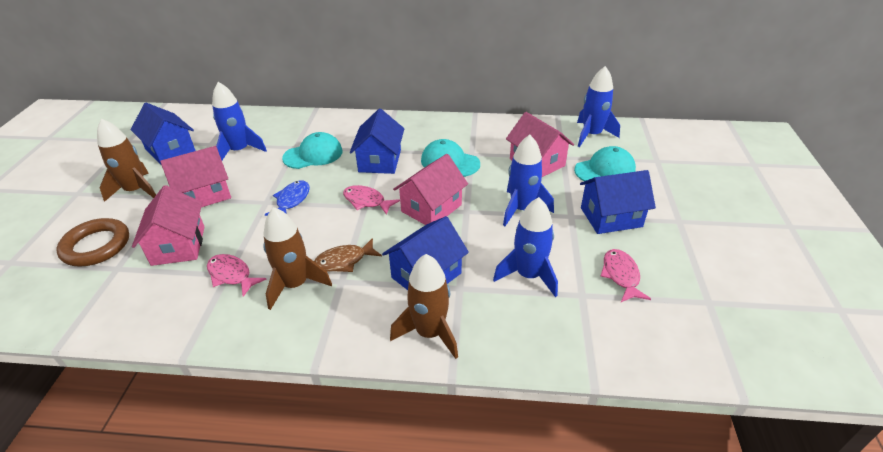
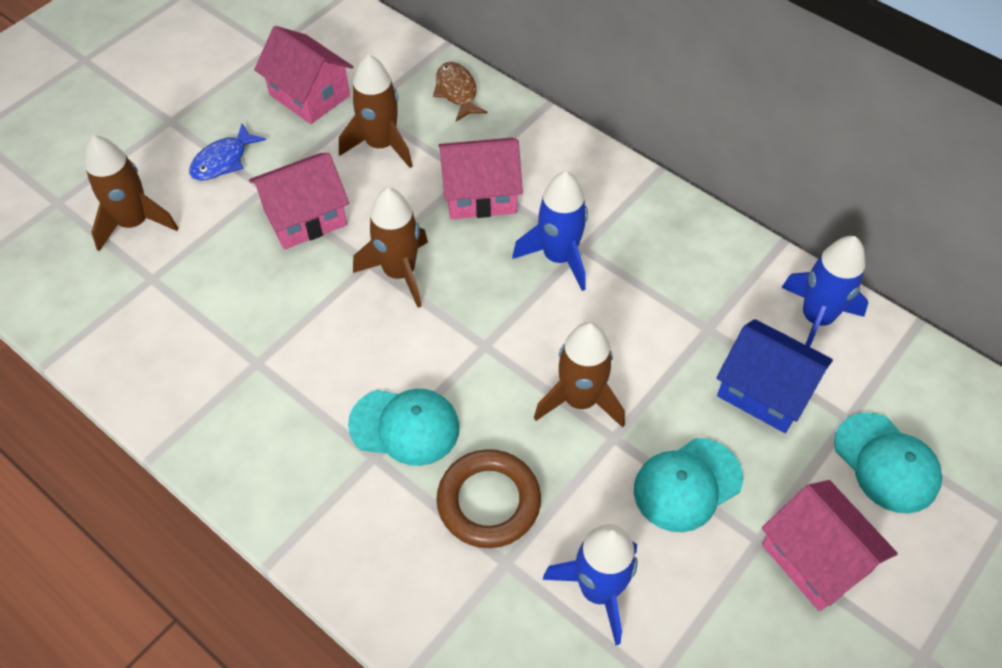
blue house: 4 -> 1
blue rocket: 4 -> 3
brown rocket: 3 -> 4
pink fish: 3 -> 0

